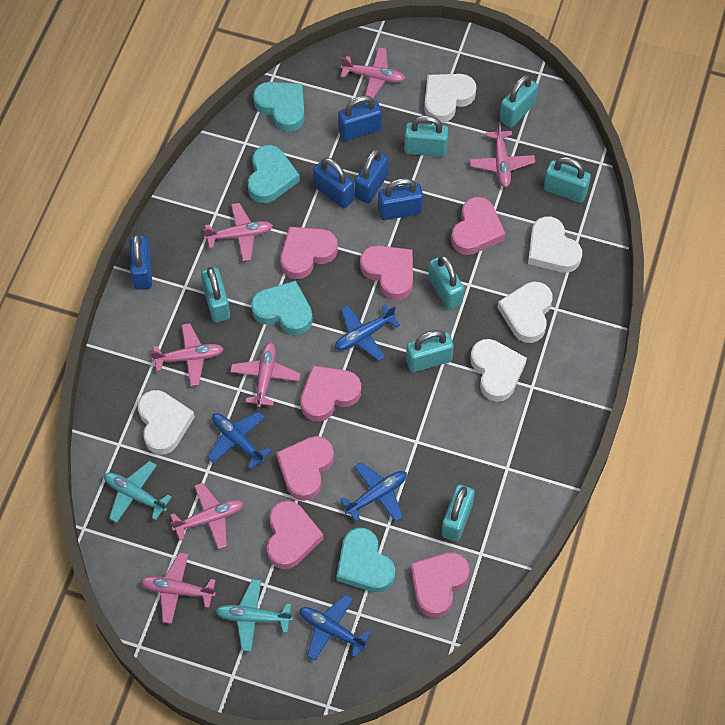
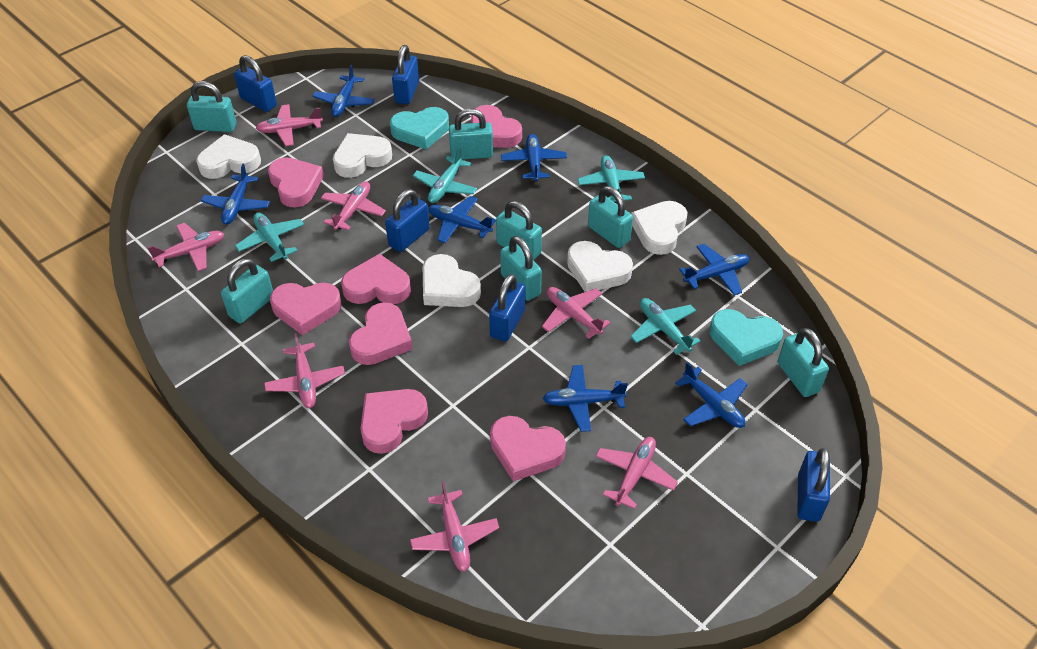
blue plane: 4 -> 7
turquoise heart: 4 -> 2
turquoise plane: 2 -> 4

